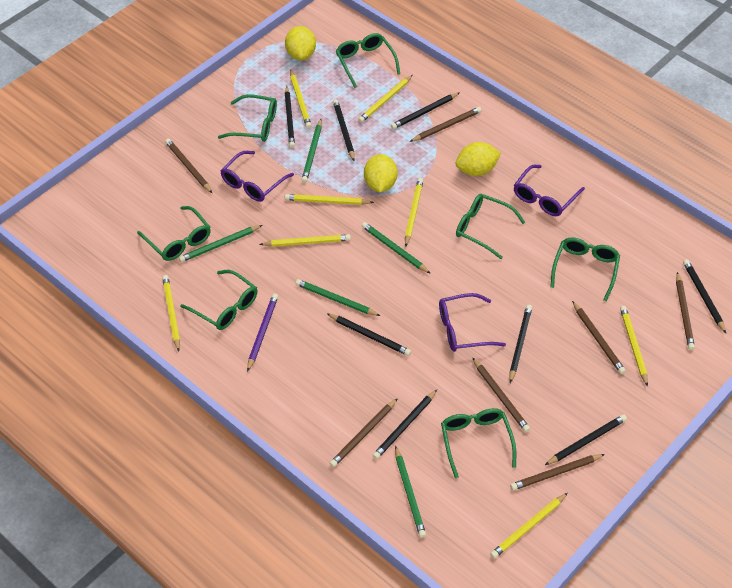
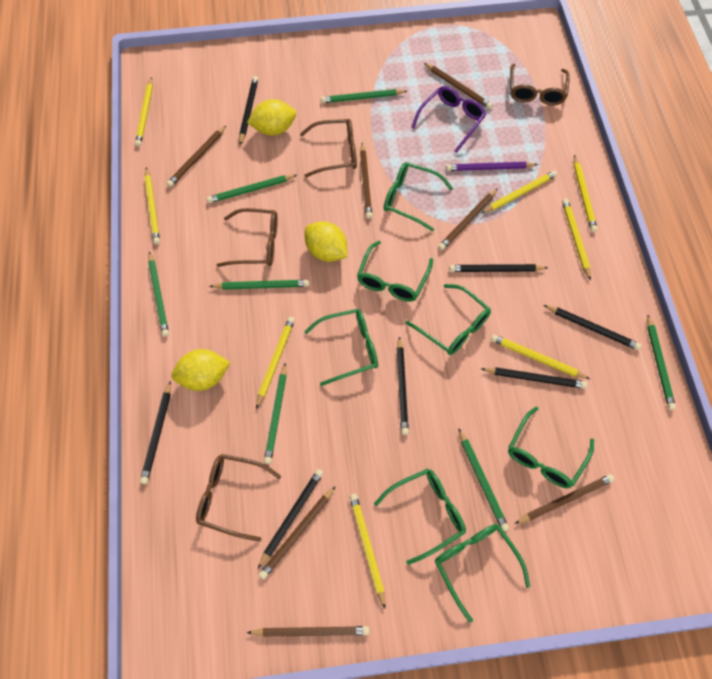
black pencil: 8 -> 7
brown glasses: 0 -> 4
green pencil: 5 -> 7
purple glasses: 3 -> 1

